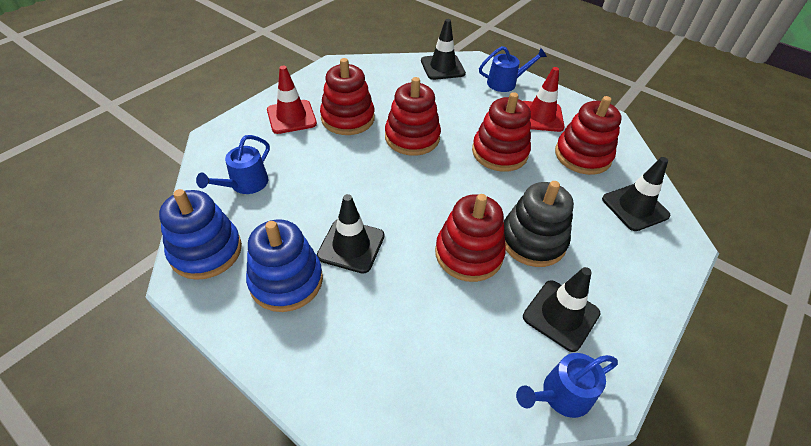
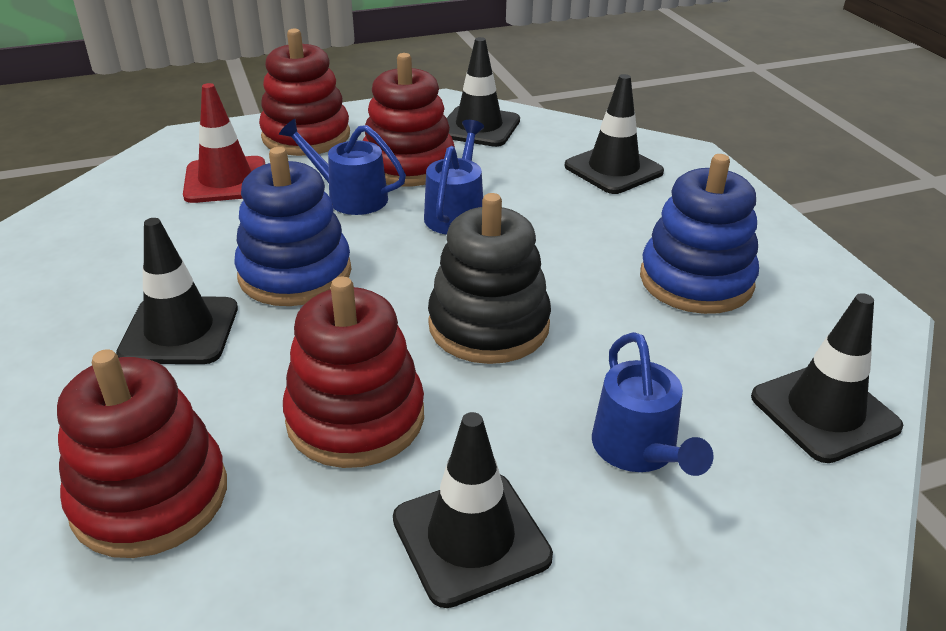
black traffic cone: 4 -> 5
red stacking toy: 5 -> 4
red traffic cone: 2 -> 1

